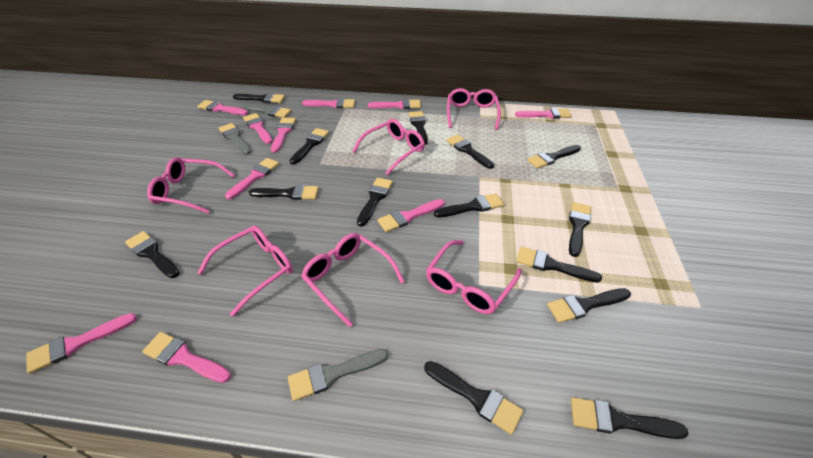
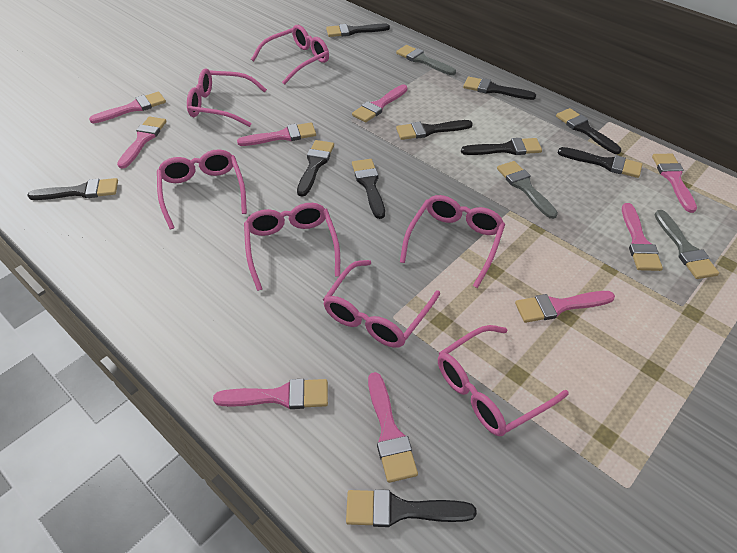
black brush: 14 -> 10
pink brush: 10 -> 9
pink glasses: 6 -> 7

